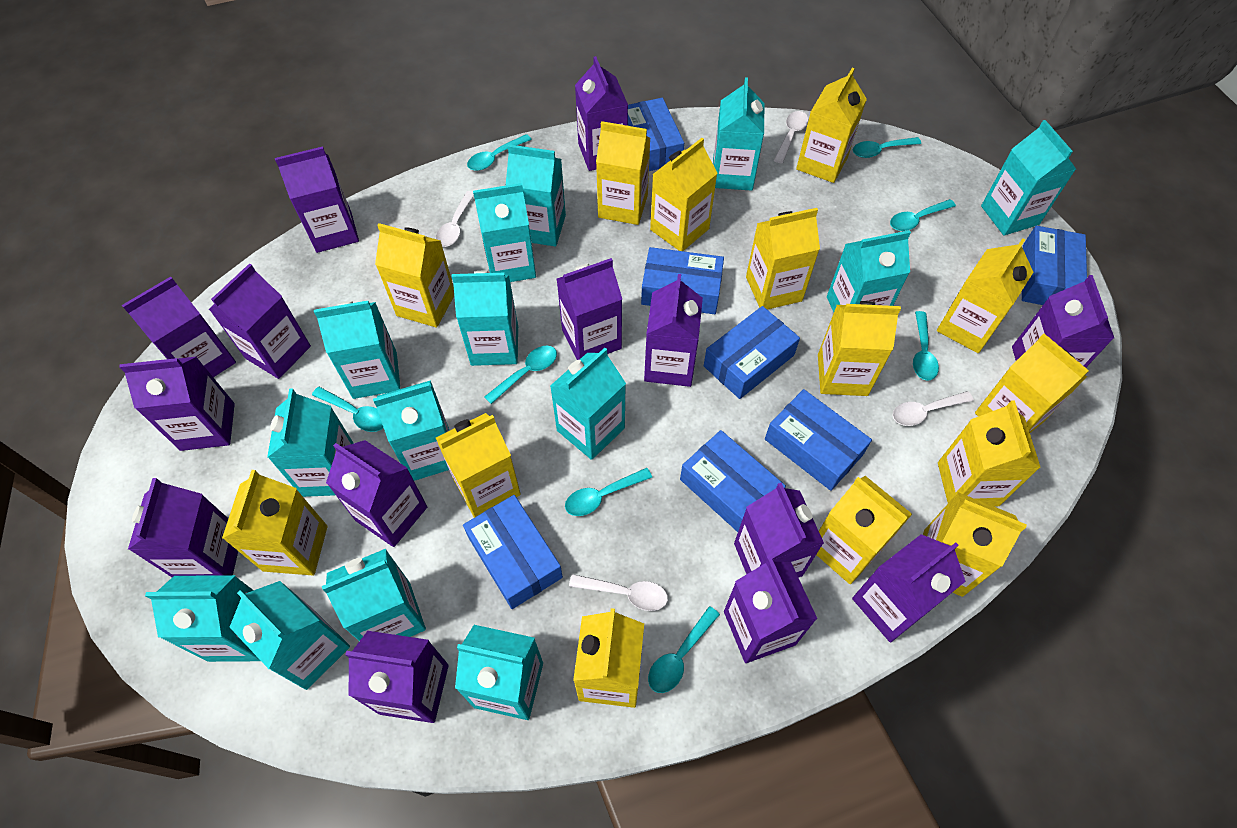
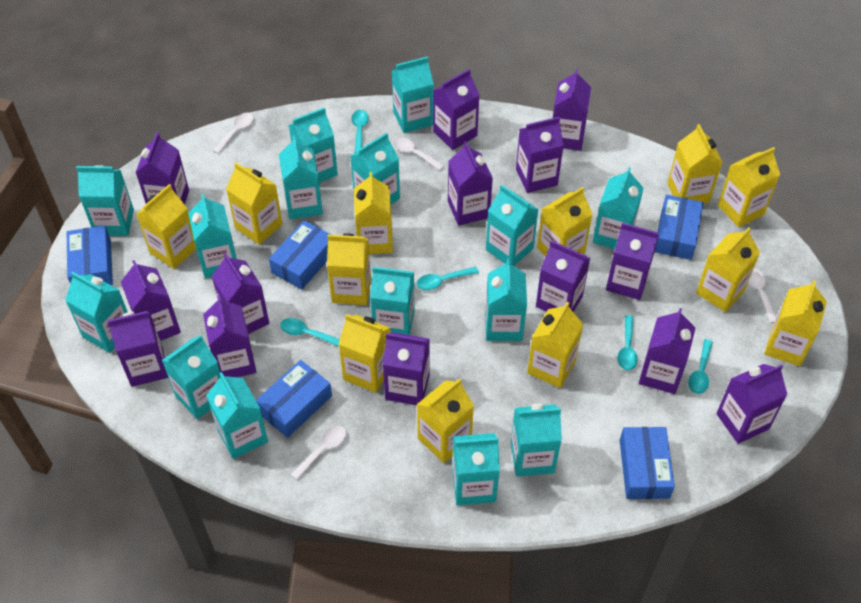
blue box: 7 -> 5
turquoise carton: 14 -> 15
turquoise spoon: 8 -> 5
yellow carton: 14 -> 12

